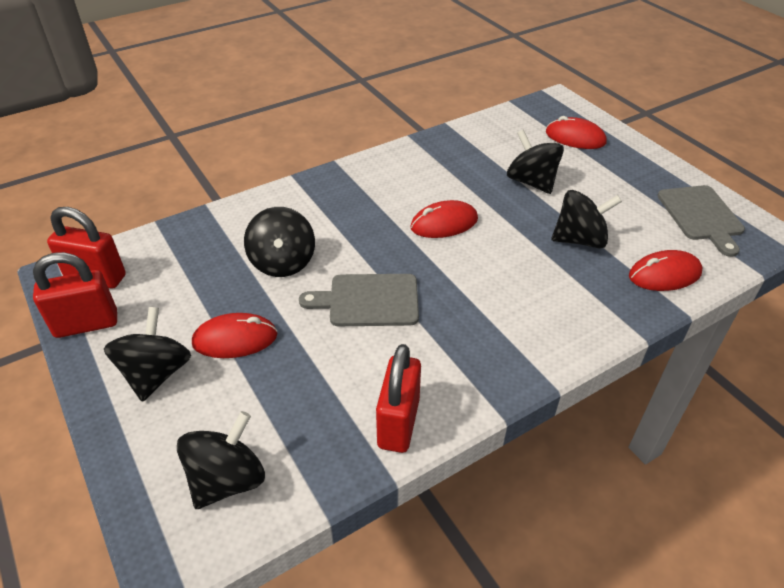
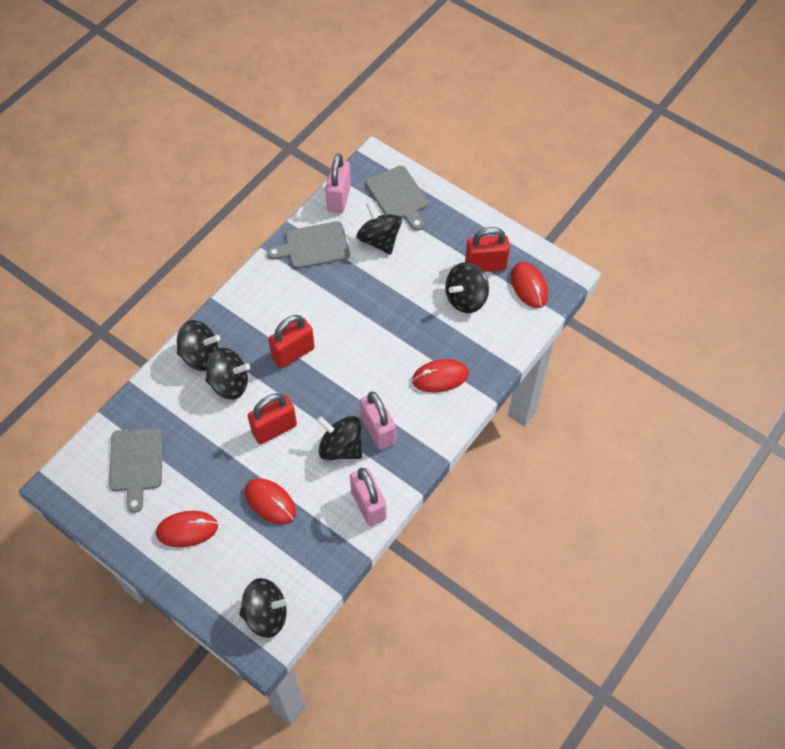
black spinning top: 5 -> 6
grey cutting board: 2 -> 3
pink padlock: 0 -> 3

